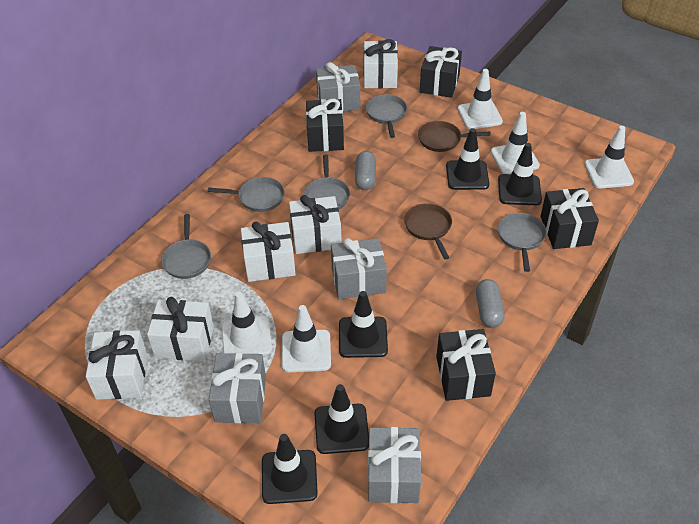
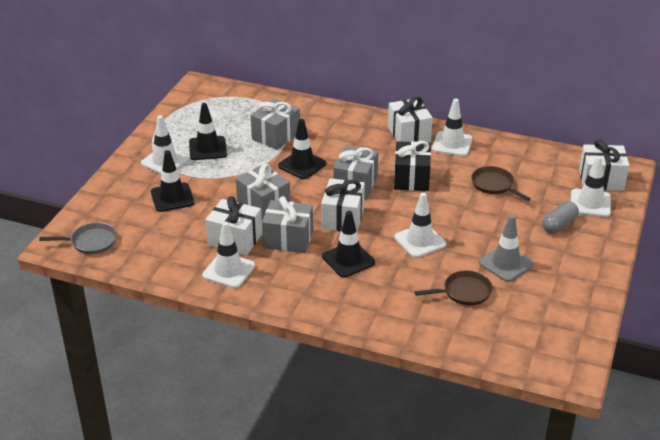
black gift: 4 -> 1
black traffic cone: 5 -> 4
grey capsule: 2 -> 1
grey pan: 5 -> 1
grey traffic cone: 0 -> 1
white gift: 5 -> 4

